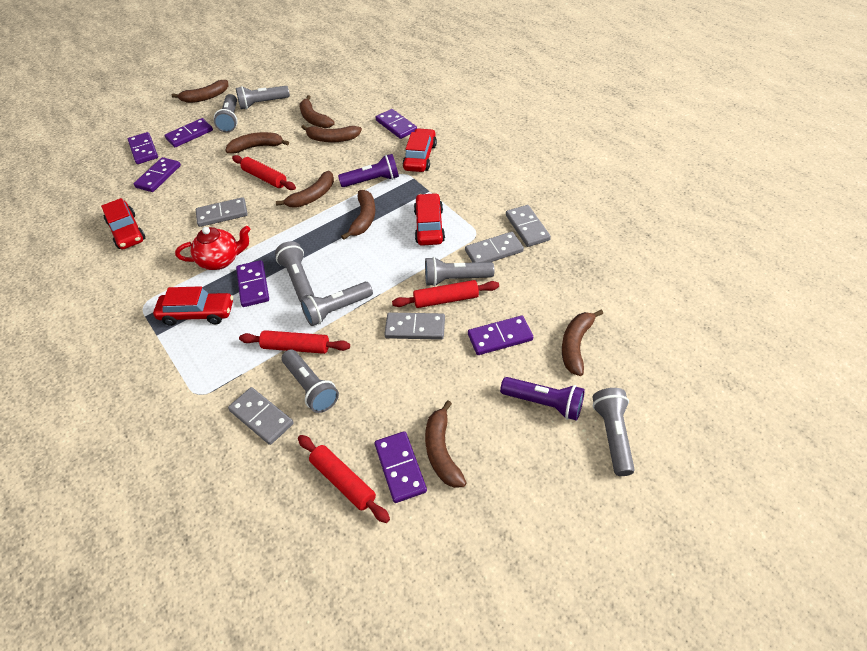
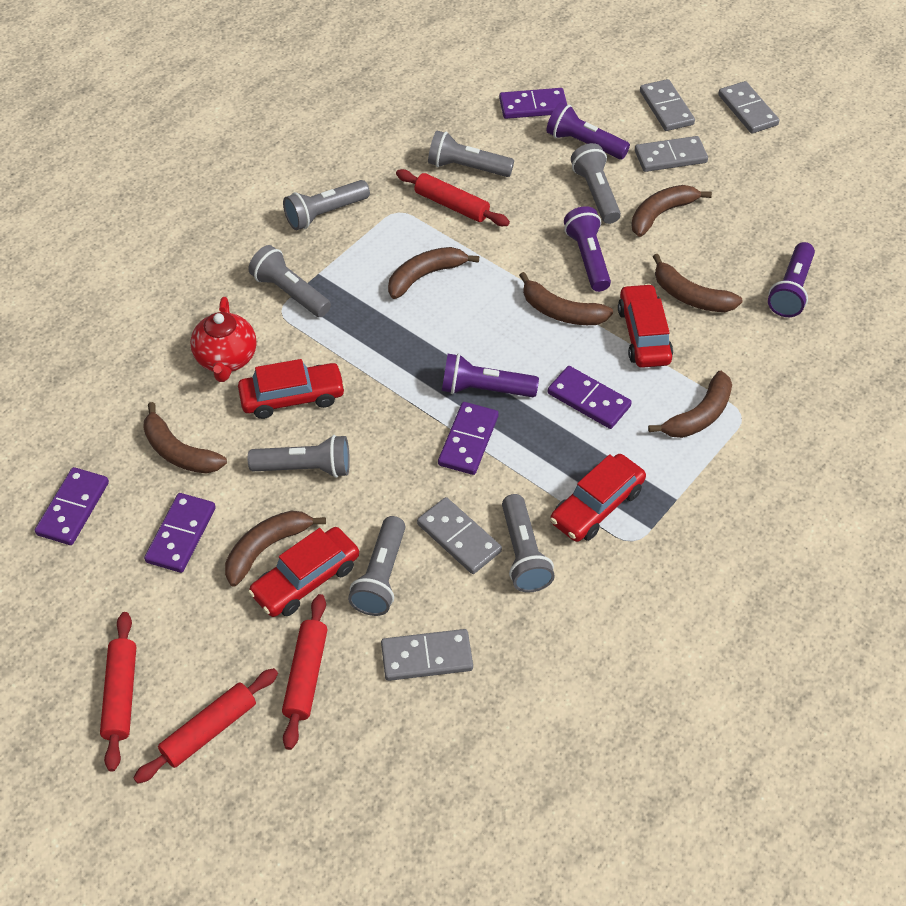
brown banana: 8 -> 7
purple domino: 7 -> 5
purple flashlight: 2 -> 4

